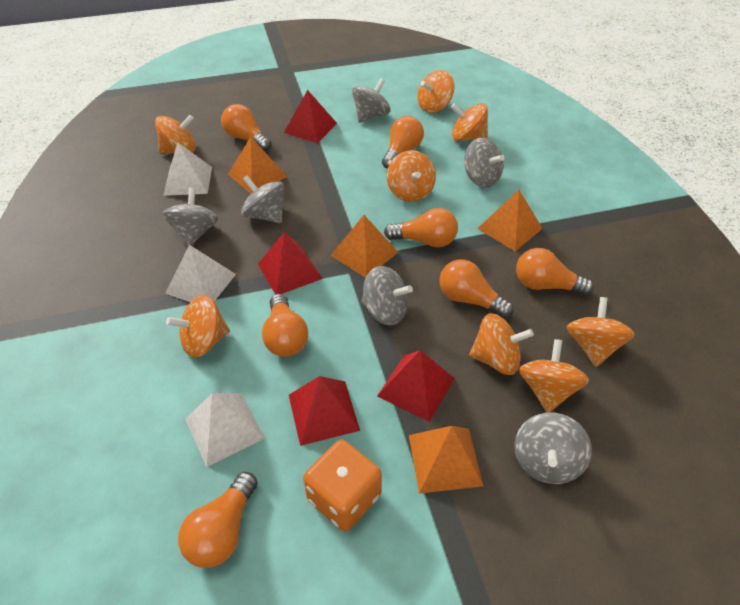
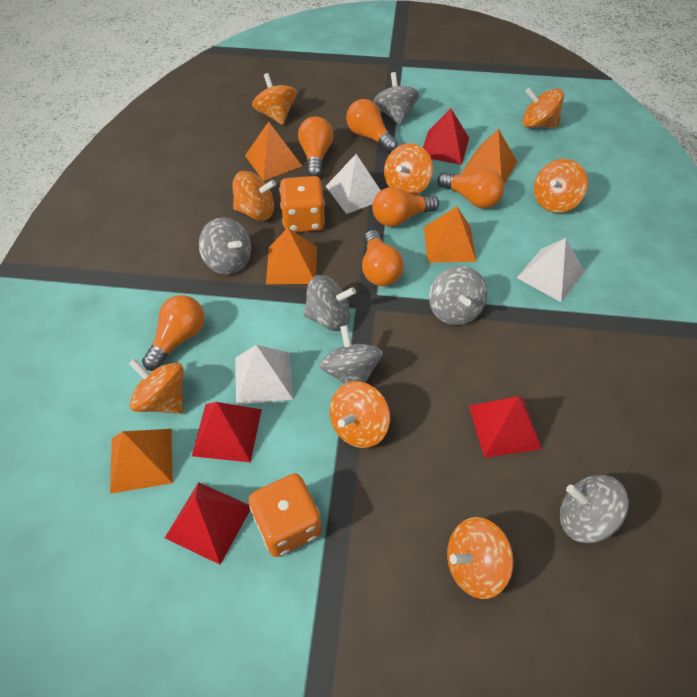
orange dice: 1 -> 2
orange light bulb: 7 -> 6
orange pyramid: 4 -> 5

